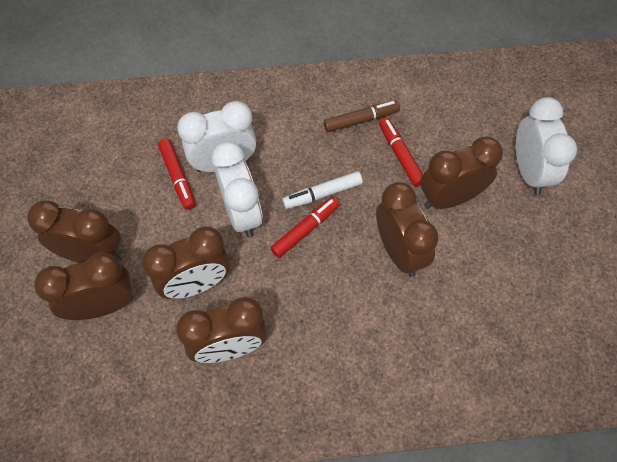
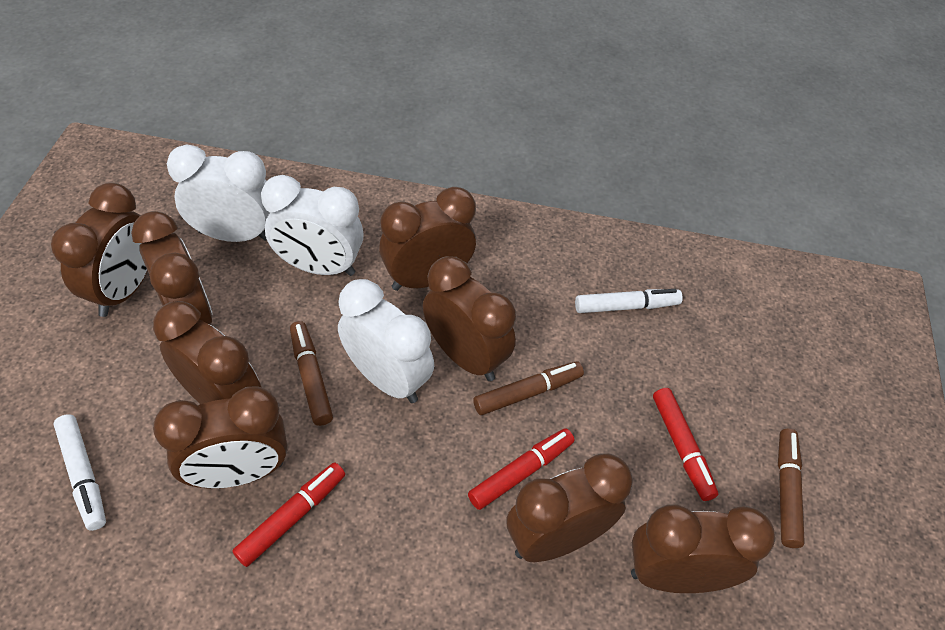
brown clock: 6 -> 8
brown marker: 1 -> 3
white marker: 1 -> 2

